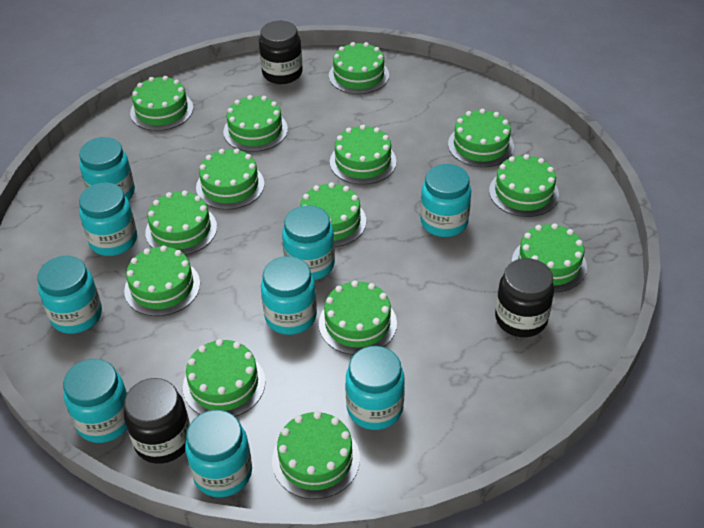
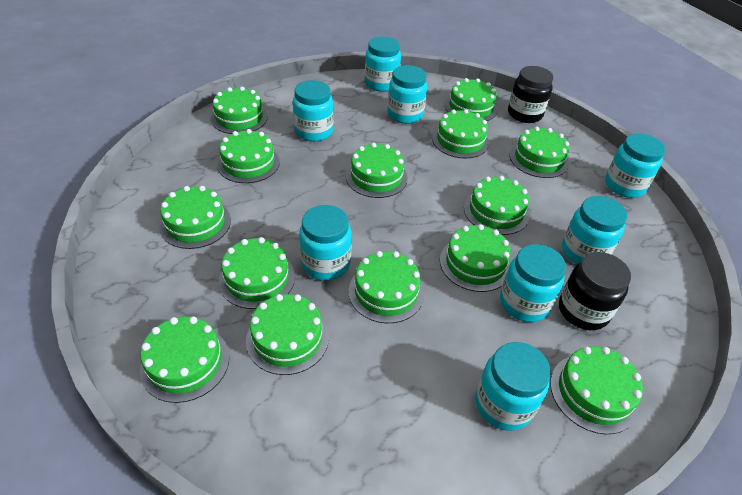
black jar: 3 -> 2
turquoise jar: 9 -> 8

